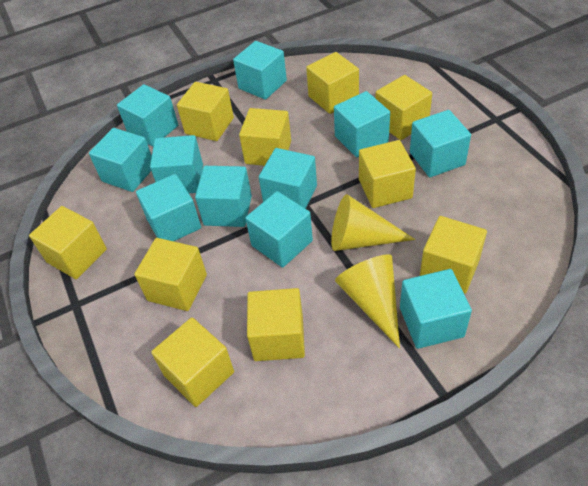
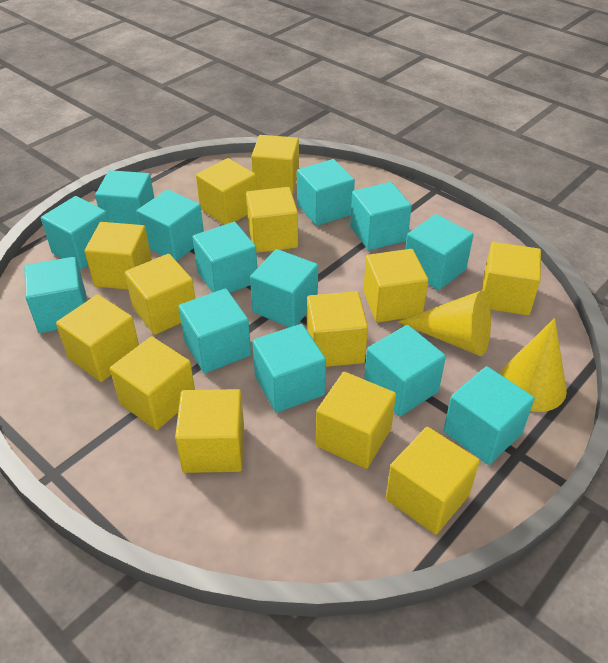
turquoise cube: 11 -> 13
yellow cube: 10 -> 13

